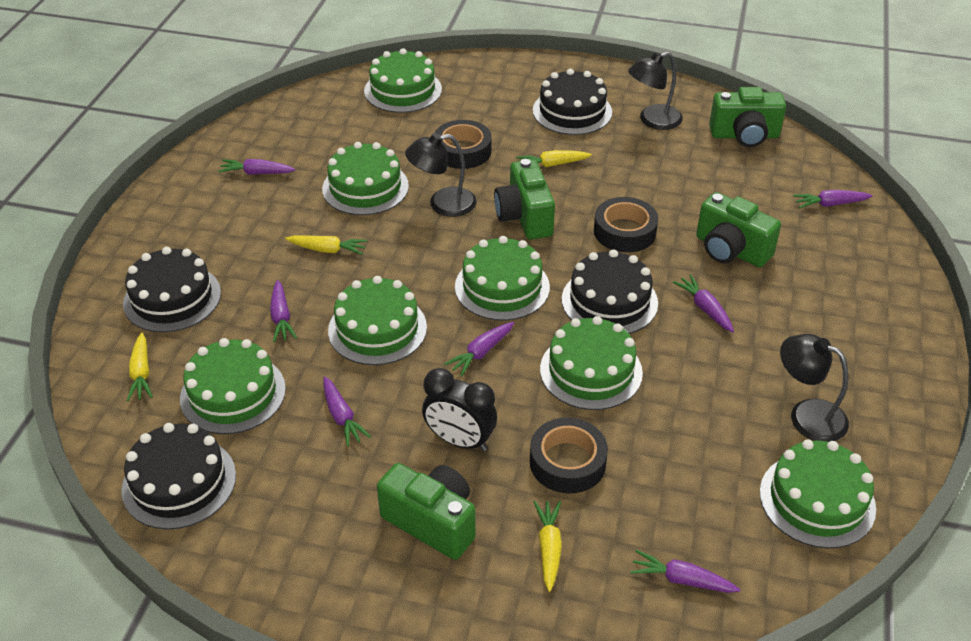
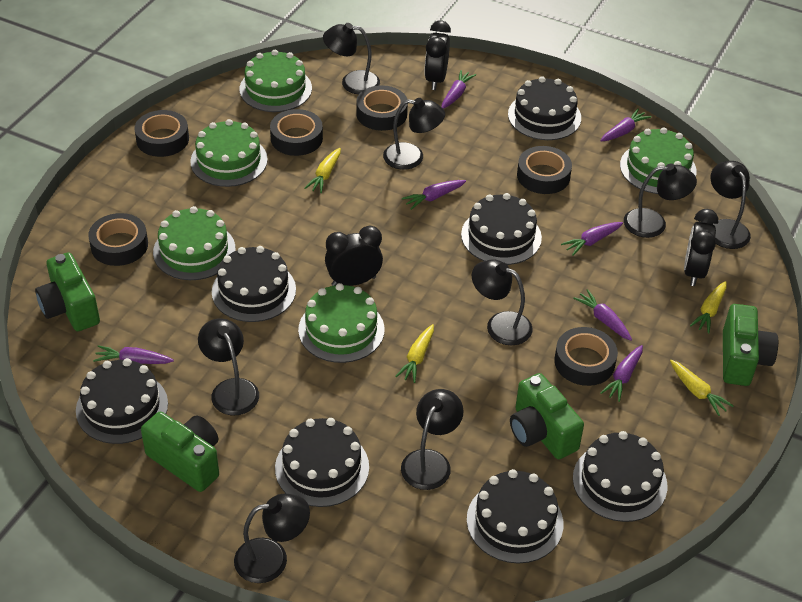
black cake: 4 -> 7
black clock: 1 -> 3
black lamp: 3 -> 8
black tape: 3 -> 6
green cake: 7 -> 5

